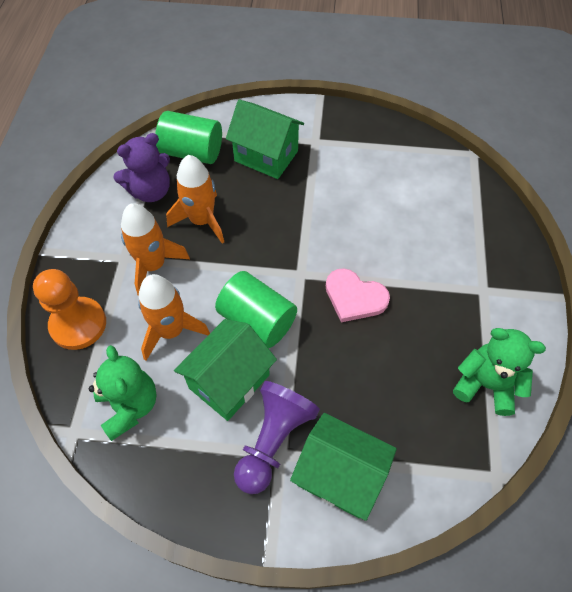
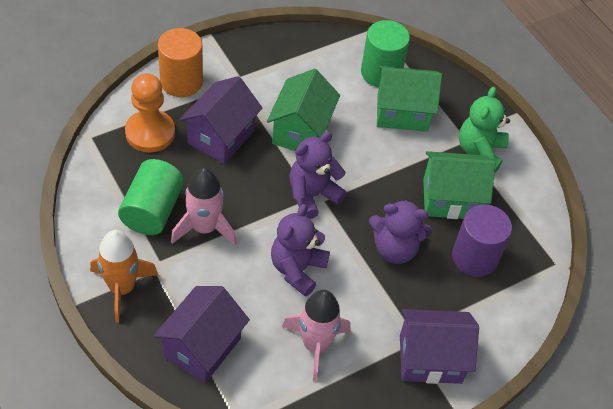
green teddy bear: 2 -> 1
orange cylinder: 0 -> 1
orange rocket: 3 -> 1
pink heart: 1 -> 0
pink rocket: 0 -> 2
purple cylinder: 0 -> 1
purple house: 0 -> 3
purple pawn: 1 -> 0
purple teddy bear: 1 -> 3

